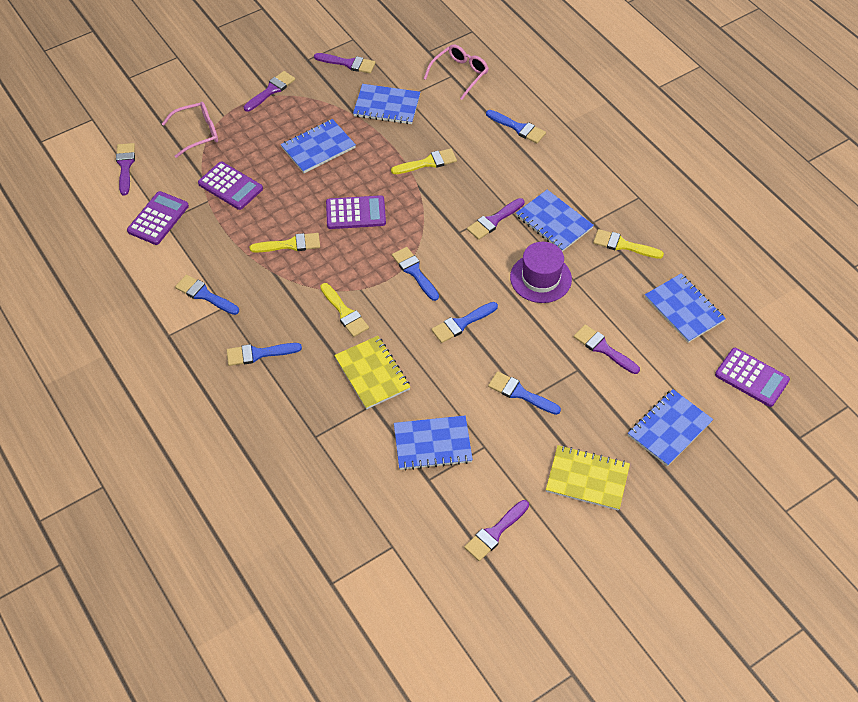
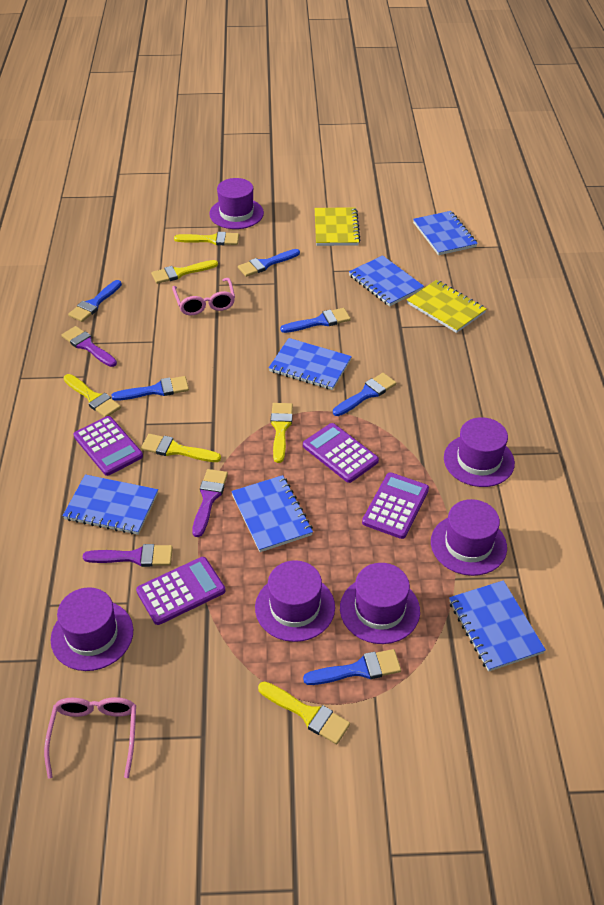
purple brush: 6 -> 3
purple hat: 1 -> 6
yellow brush: 4 -> 6

